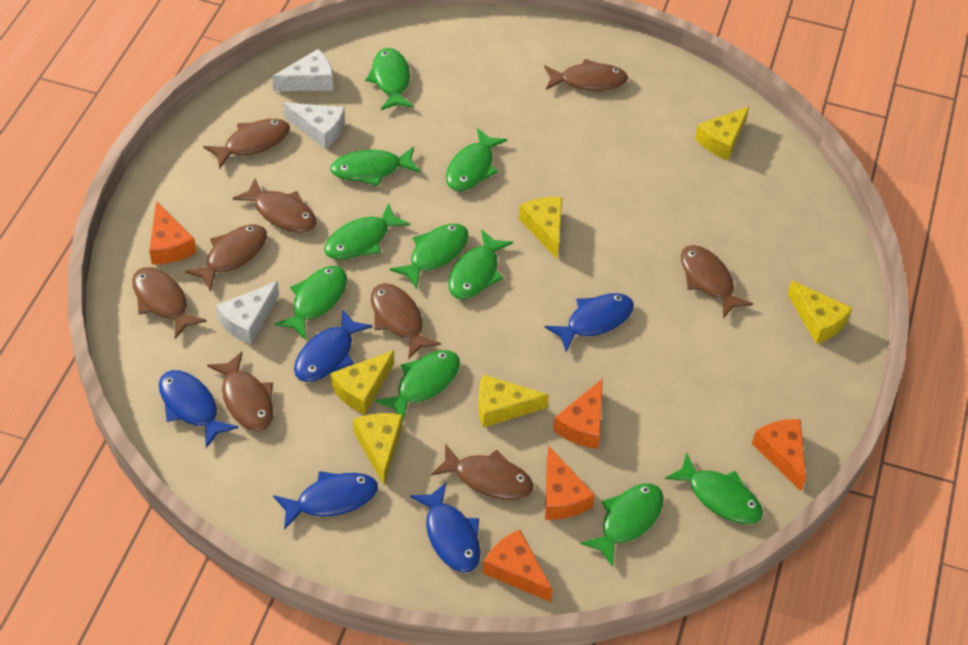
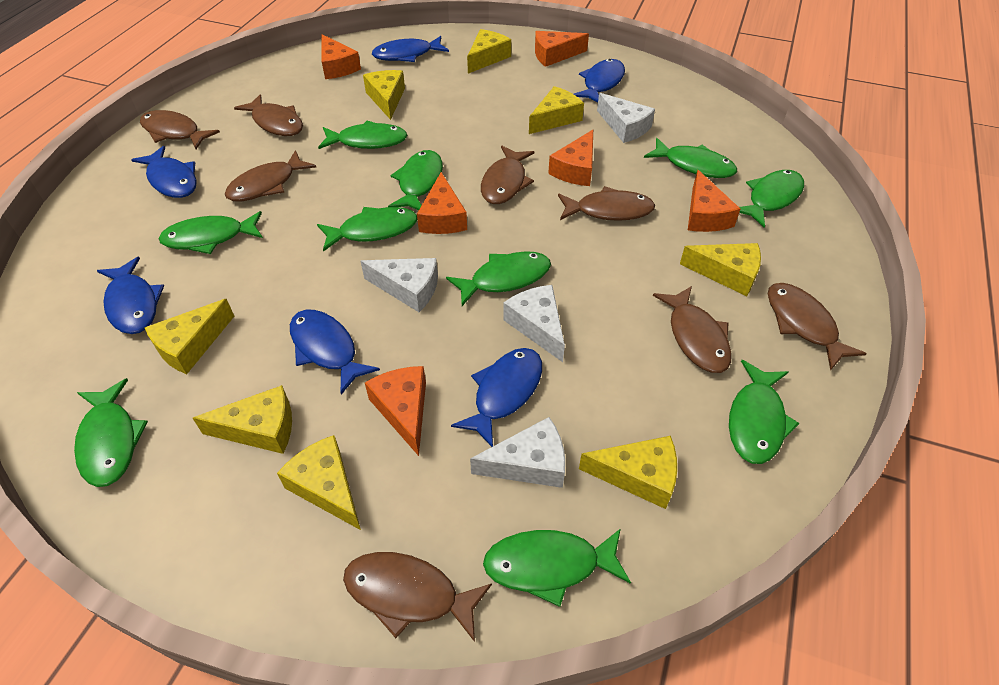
blue fish: 5 -> 6
brown fish: 9 -> 8
orange cheese: 5 -> 6
white cheese: 3 -> 4
yellow cheese: 6 -> 8

